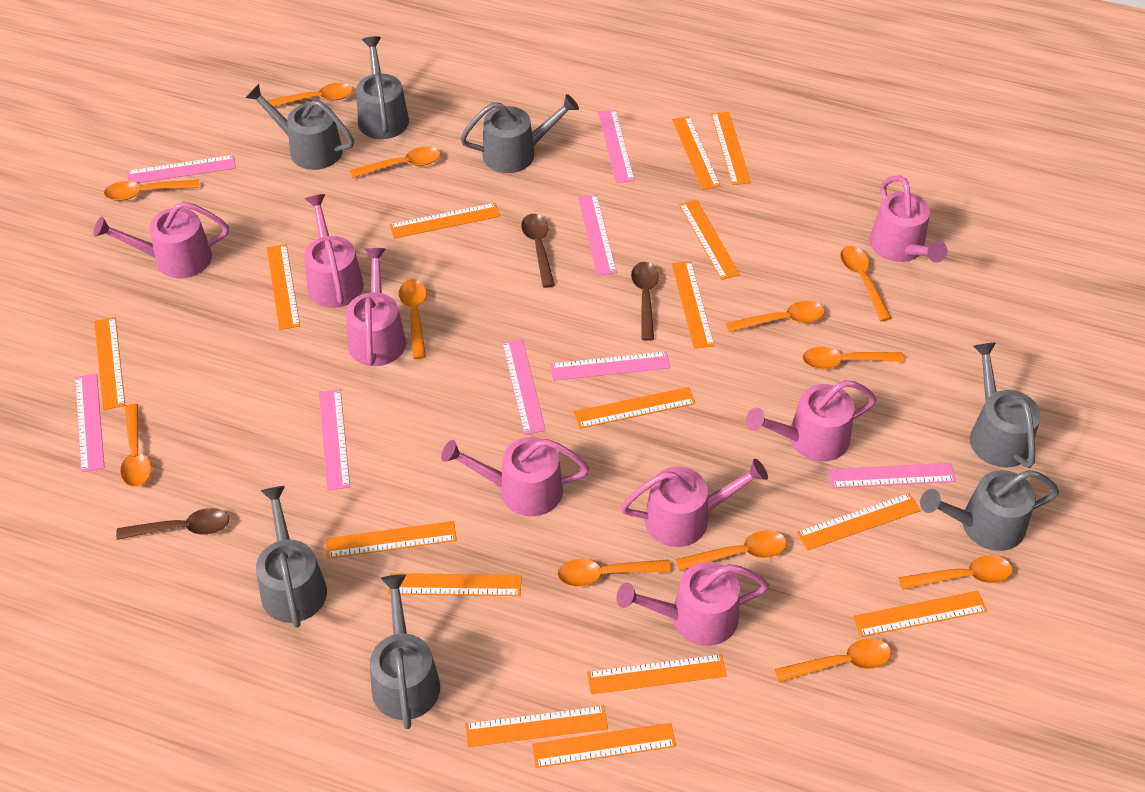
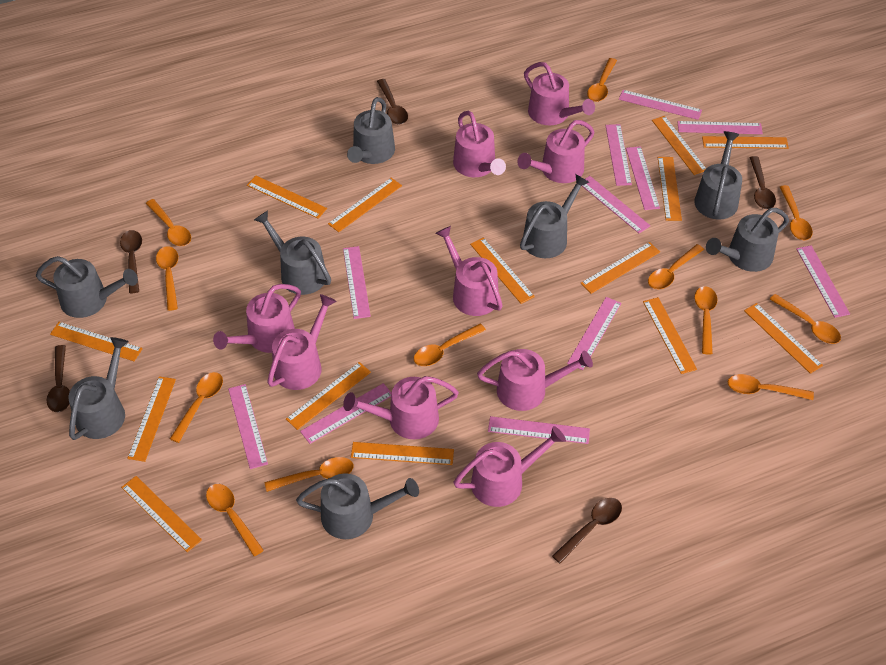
brown spoon: 3 -> 5
grey watering can: 7 -> 8
orange ruler: 15 -> 14
pink ruler: 8 -> 11
pink watering can: 8 -> 9

